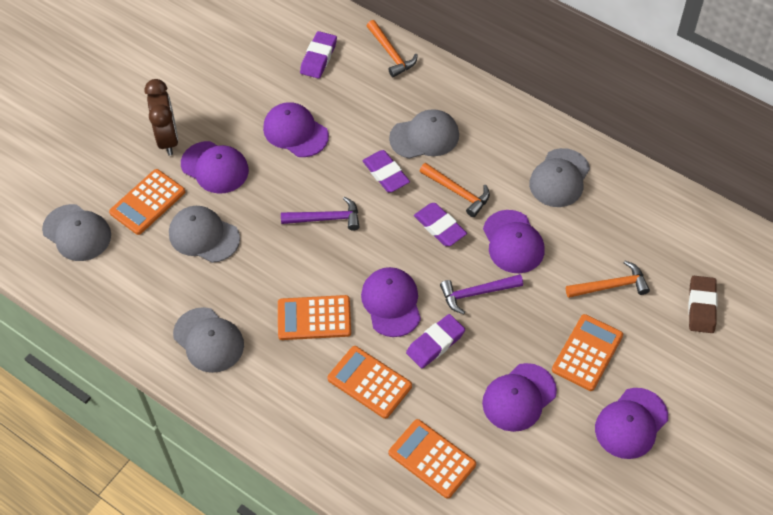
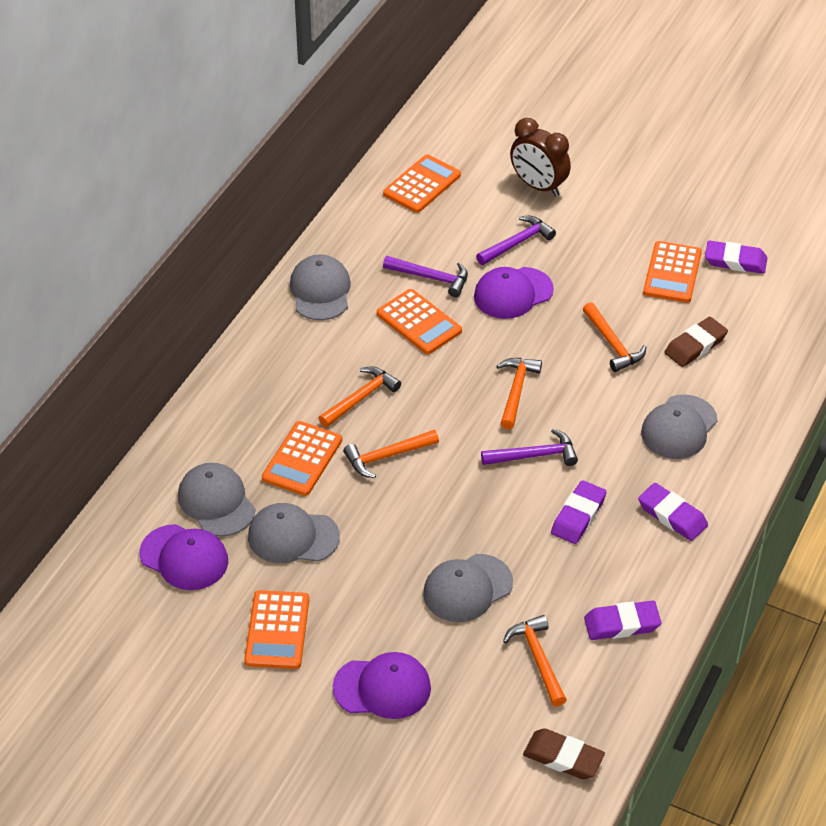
brown eraser: 1 -> 2
orange hammer: 3 -> 5
purple cap: 6 -> 3
purple hammer: 2 -> 3

